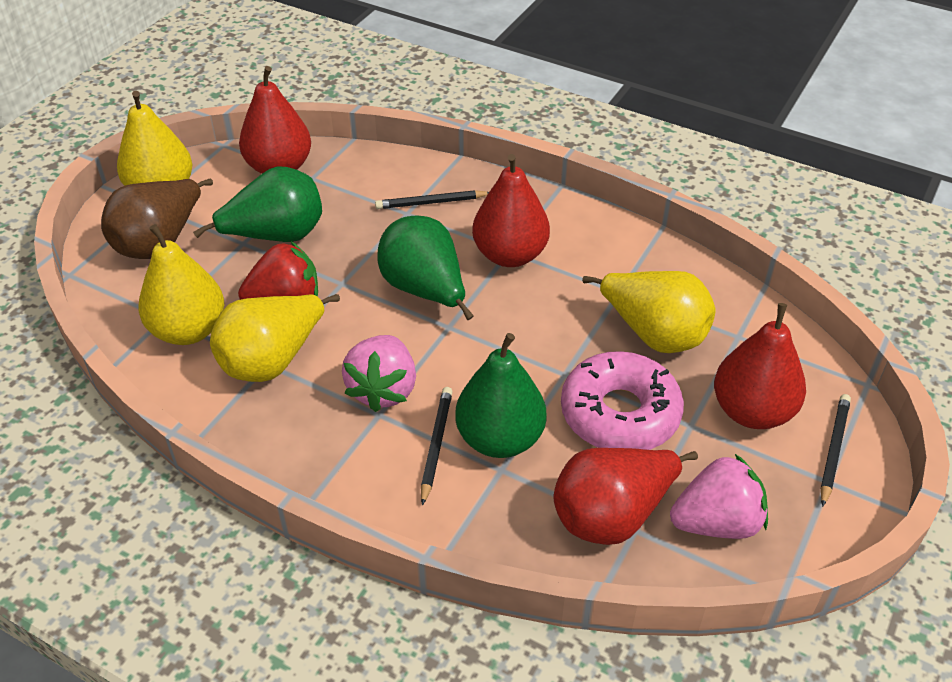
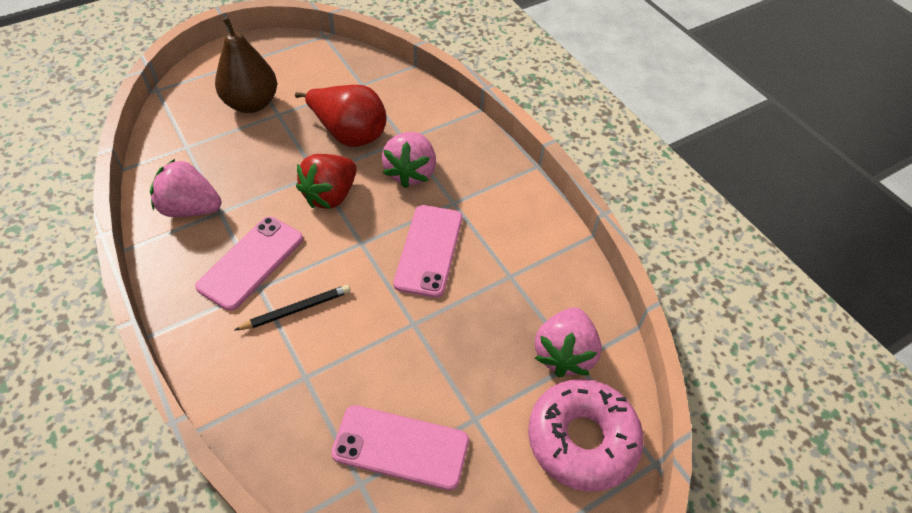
black pencil: 3 -> 1
green pear: 3 -> 0
pink phone: 0 -> 3
pink strawberry: 2 -> 3
red pear: 4 -> 1
yellow pear: 4 -> 0

